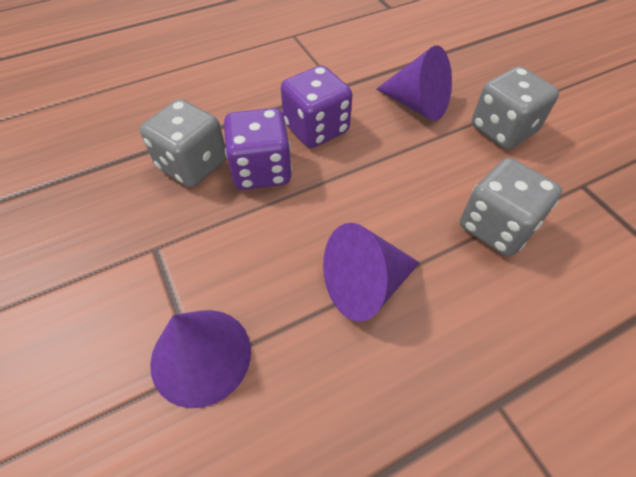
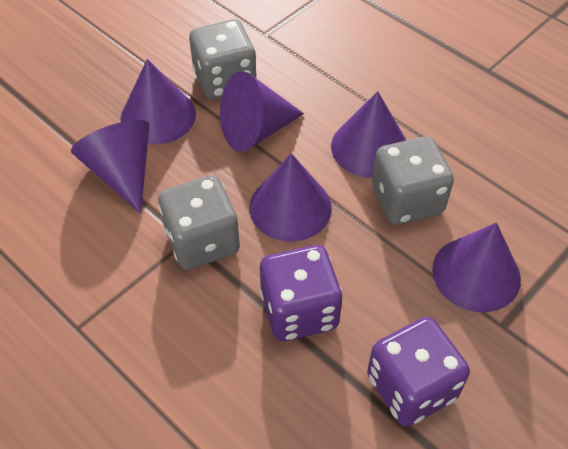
purple cone: 3 -> 6

